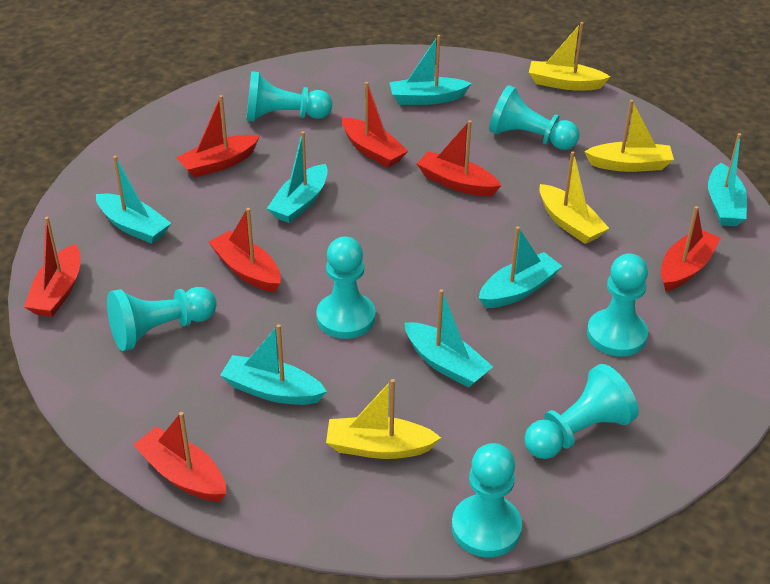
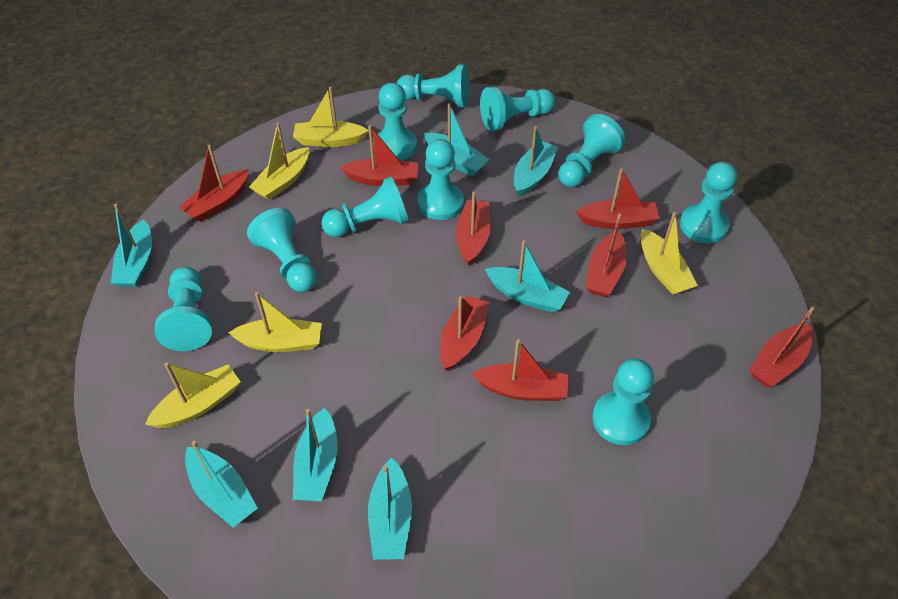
red boat: 7 -> 8
turquoise pawn: 7 -> 10
yellow boat: 4 -> 5

